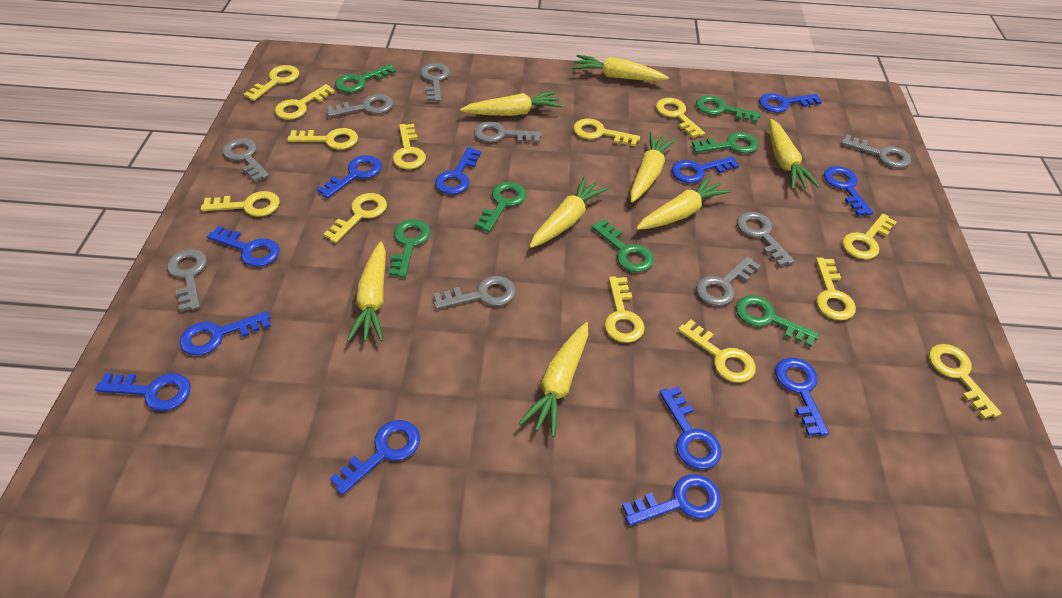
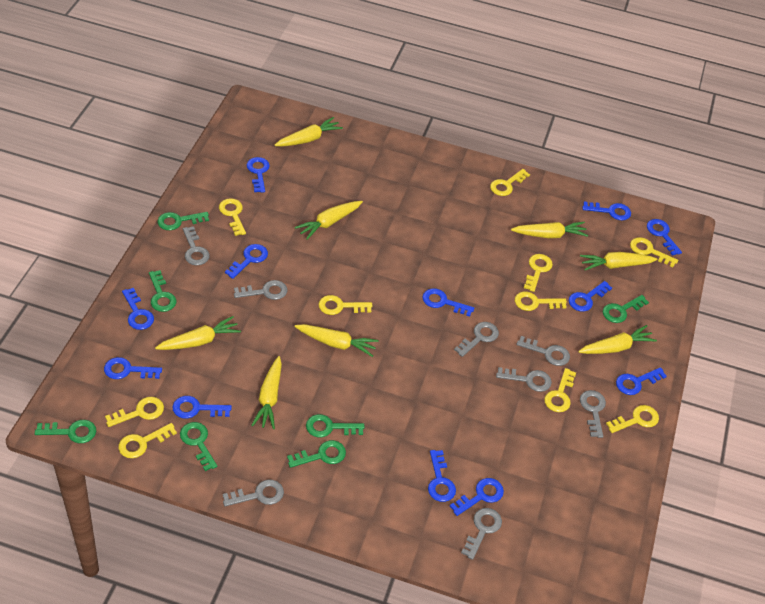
grey key: 9 -> 8
yellow key: 13 -> 10

